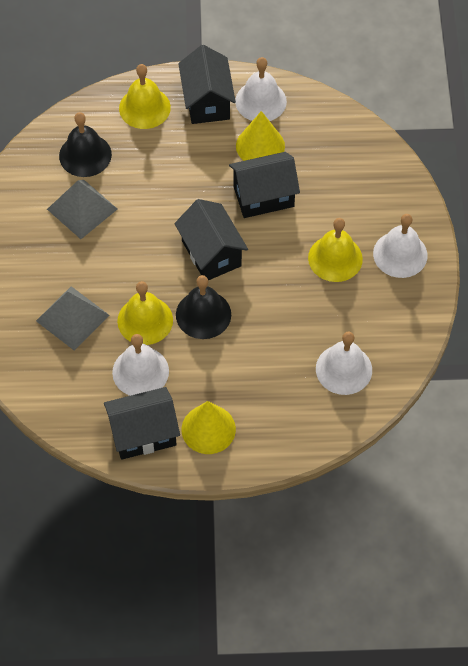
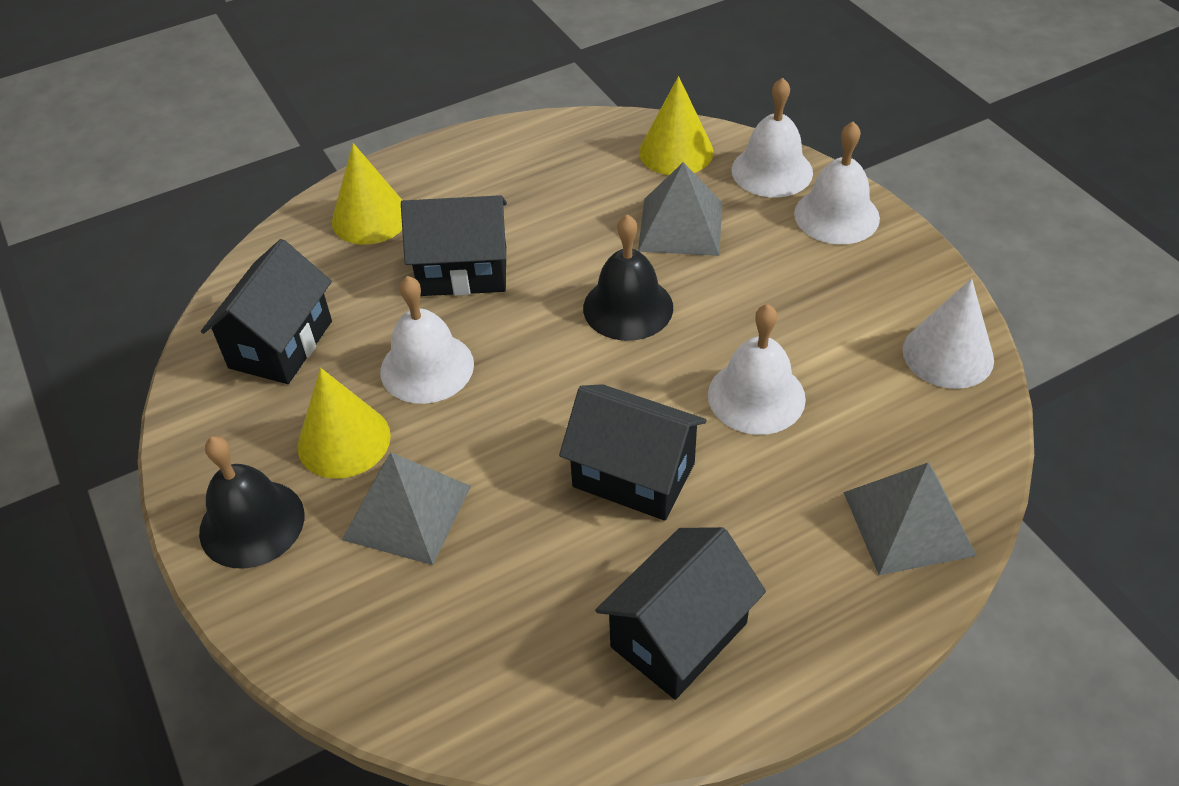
grey pyramid: 2 -> 3
white cone: 0 -> 1
yellow bell: 3 -> 0
yellow cone: 2 -> 3

